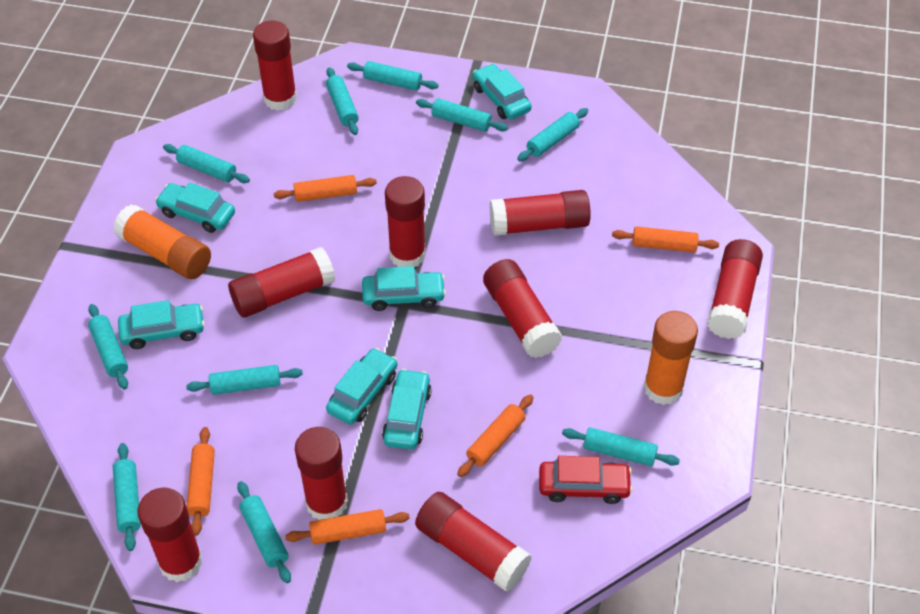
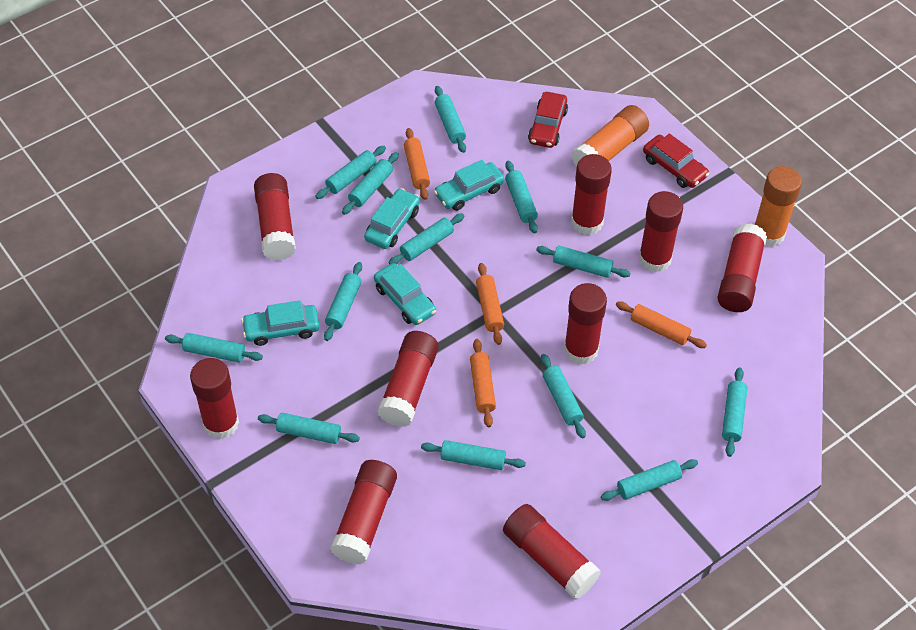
orange rolling pin: 5 -> 4
red car: 1 -> 2
turquoise car: 6 -> 4
turquoise rolling pin: 10 -> 13

